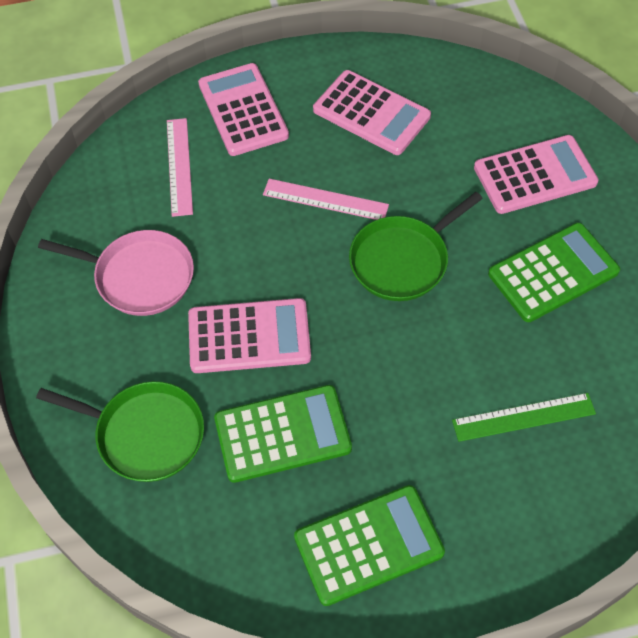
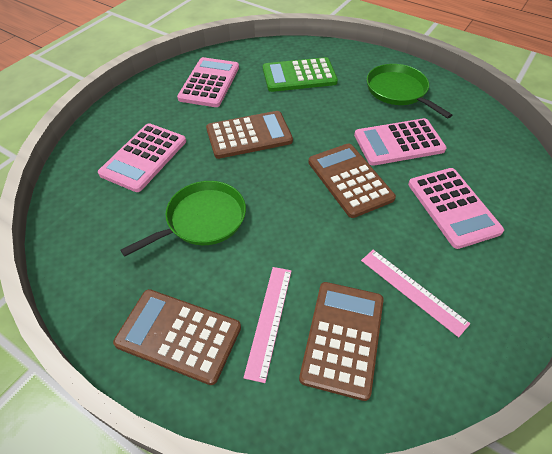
brown calculator: 0 -> 4
green calculator: 3 -> 1
green ruler: 1 -> 0
pink pan: 1 -> 0

